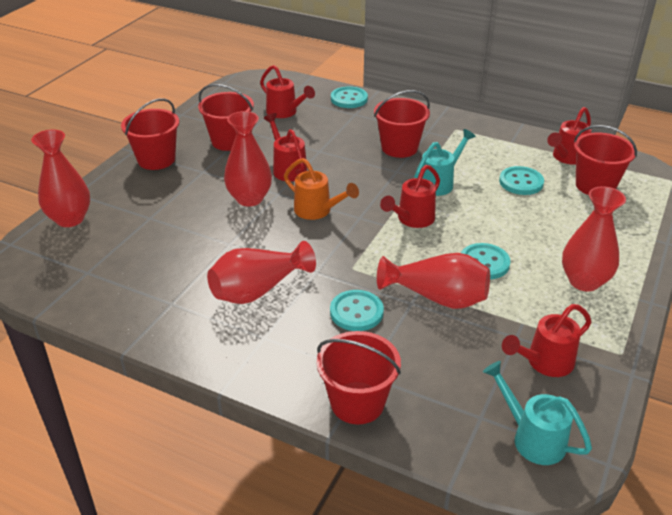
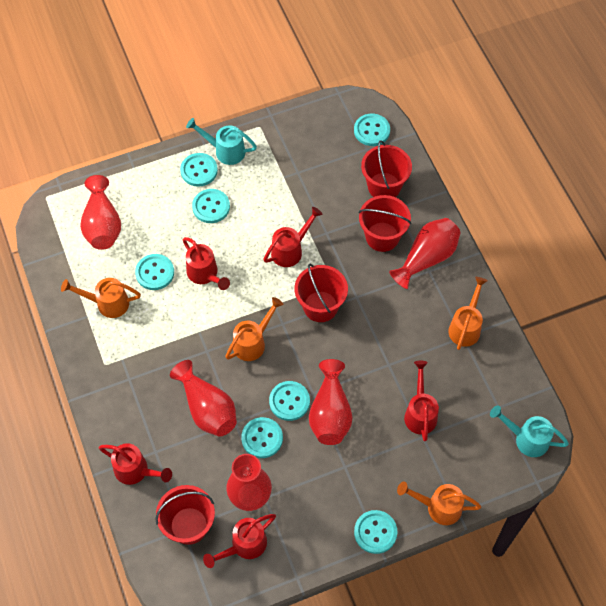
orange watering can: 1 -> 4
red bucket: 5 -> 4
turquoise button: 4 -> 7

